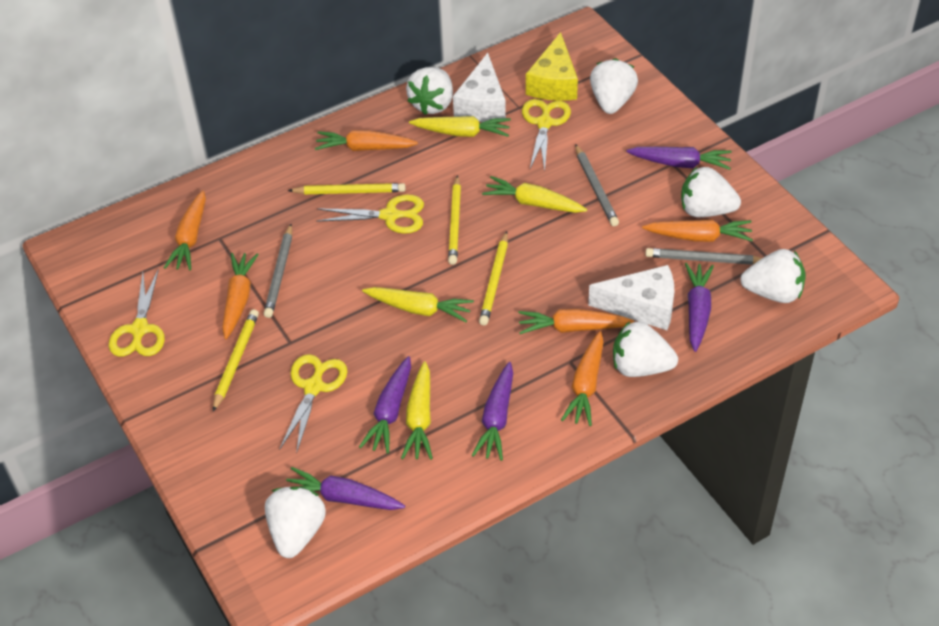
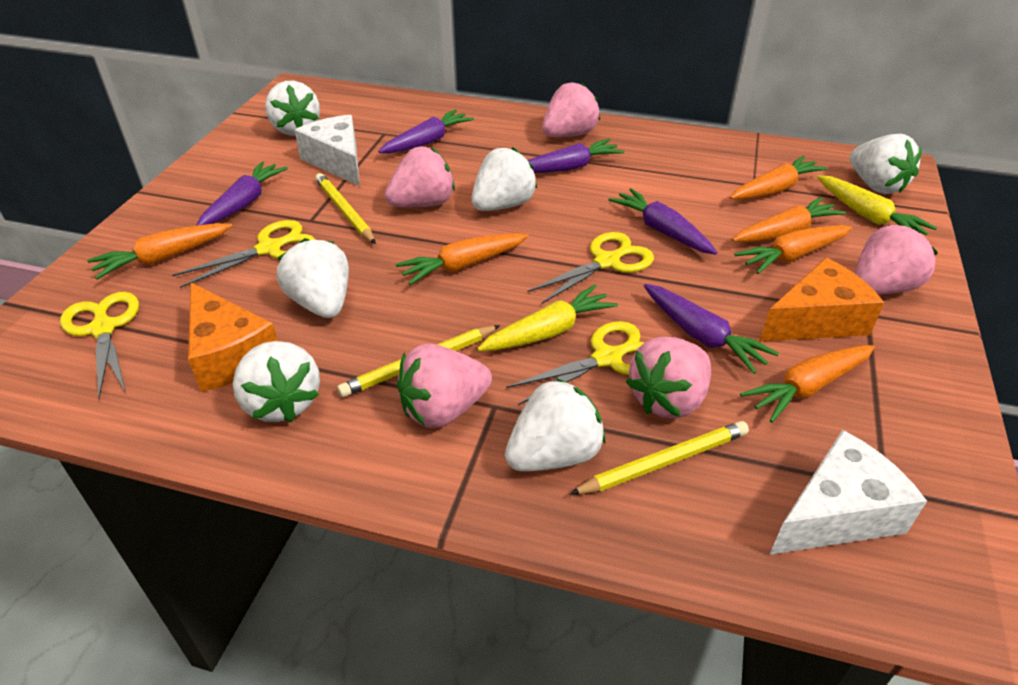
grey pencil: 3 -> 0
orange cheese: 0 -> 2
pink strawberry: 0 -> 5
yellow carrot: 4 -> 2
yellow cheese: 1 -> 0
yellow pencil: 4 -> 3

